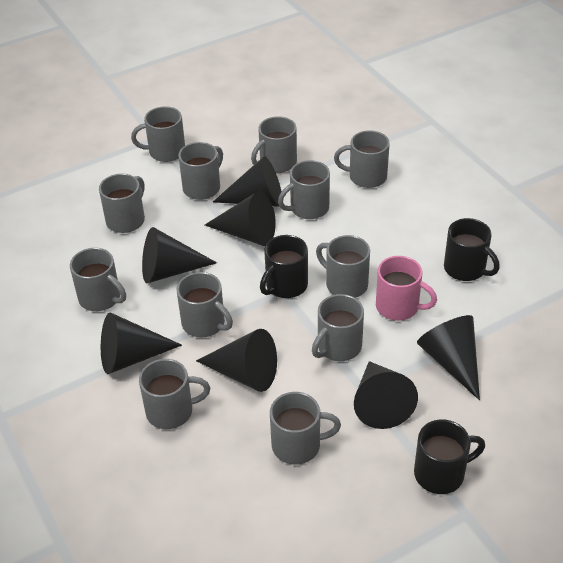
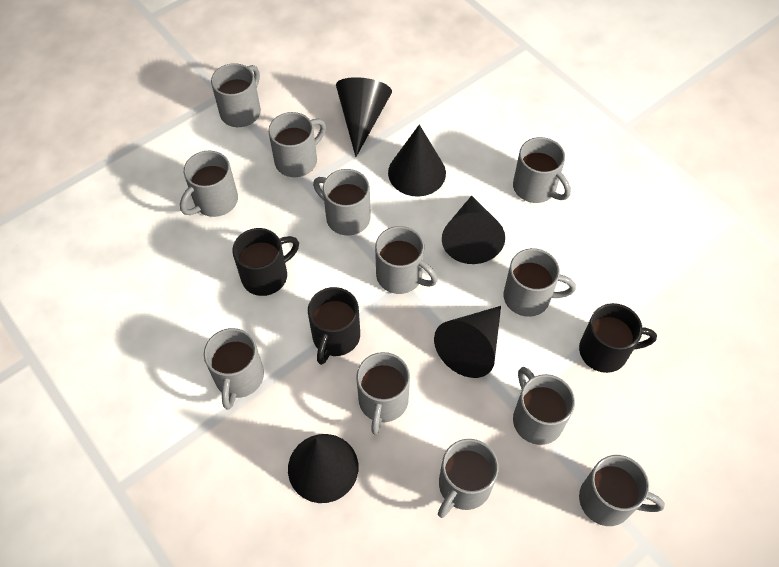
black cone: 7 -> 5
pink mug: 1 -> 0

